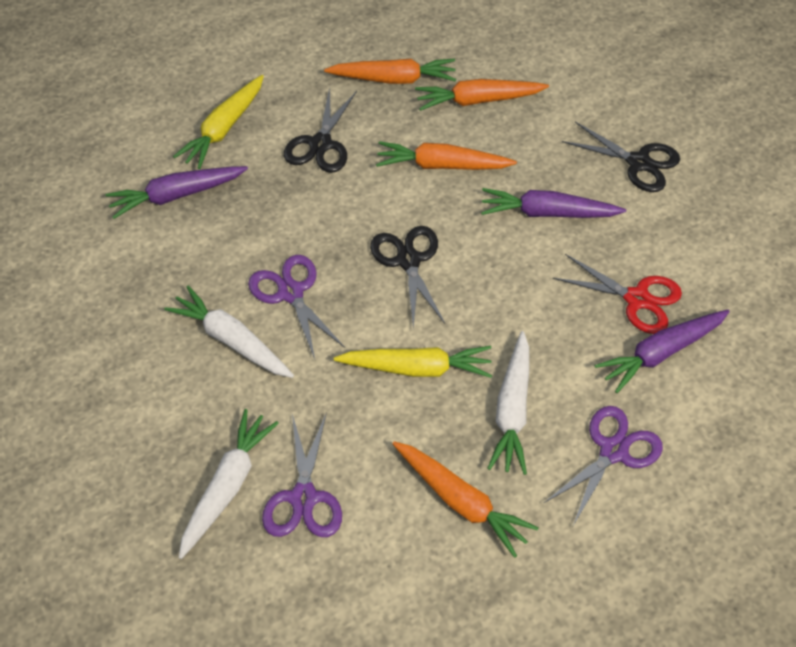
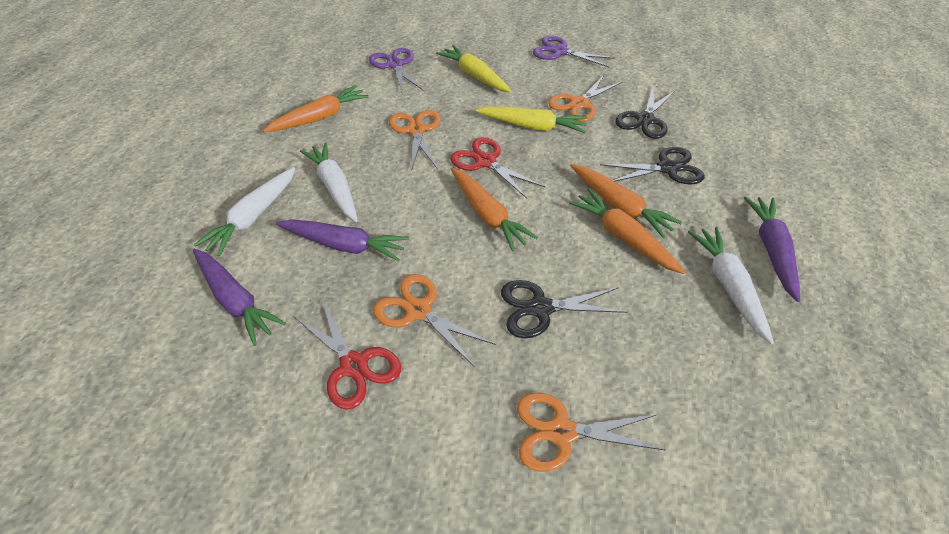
orange scissors: 0 -> 4
purple scissors: 3 -> 2
red scissors: 1 -> 2

